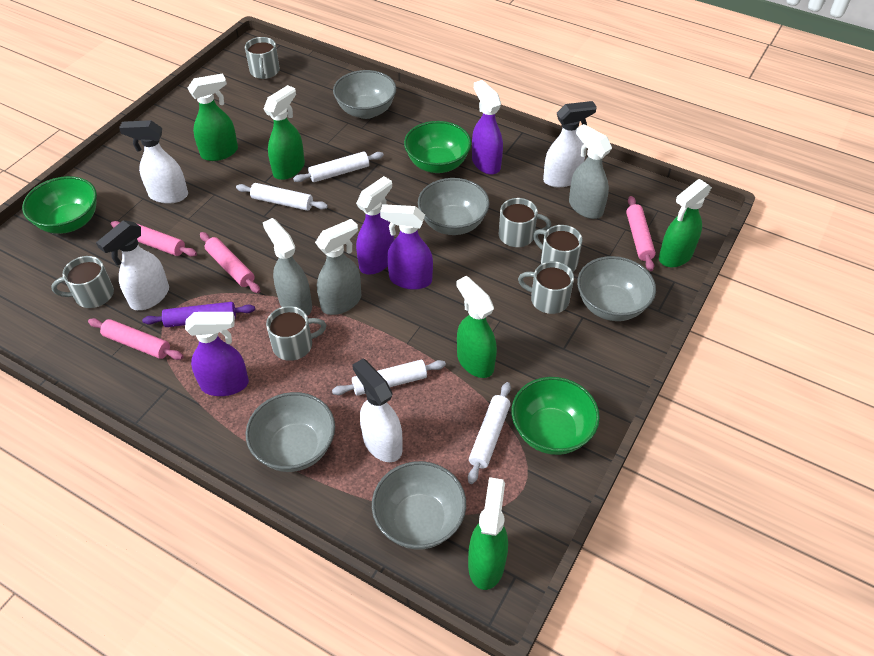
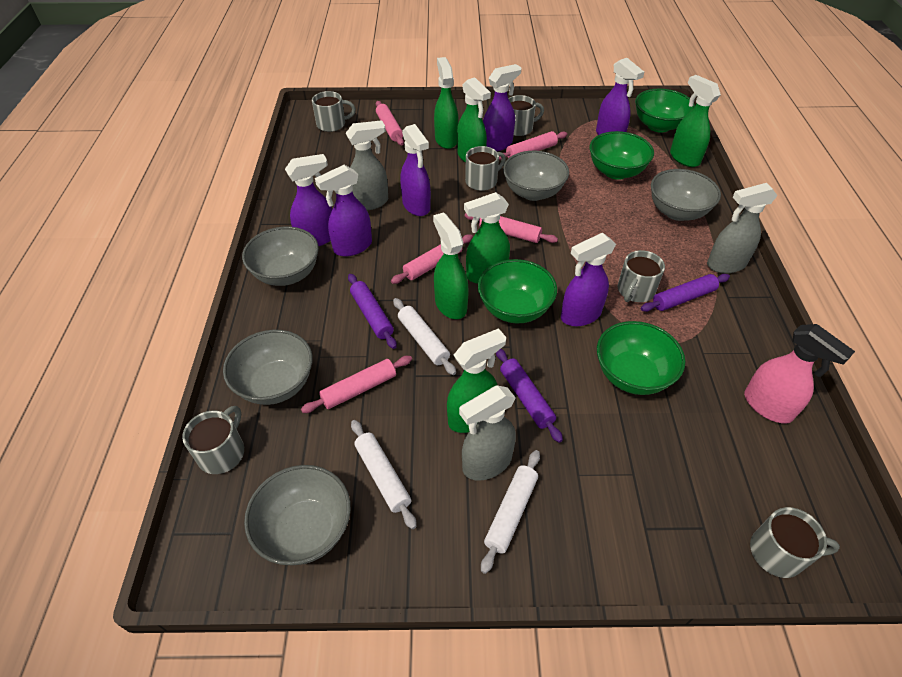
green bowl: 3 -> 4
green spray bottle: 5 -> 6
pink rolling pin: 4 -> 5
pink spray bottle: 0 -> 1
purple rolling pin: 1 -> 3
purple spray bottle: 4 -> 6
white rolling pin: 4 -> 3
white spray bottle: 4 -> 0

